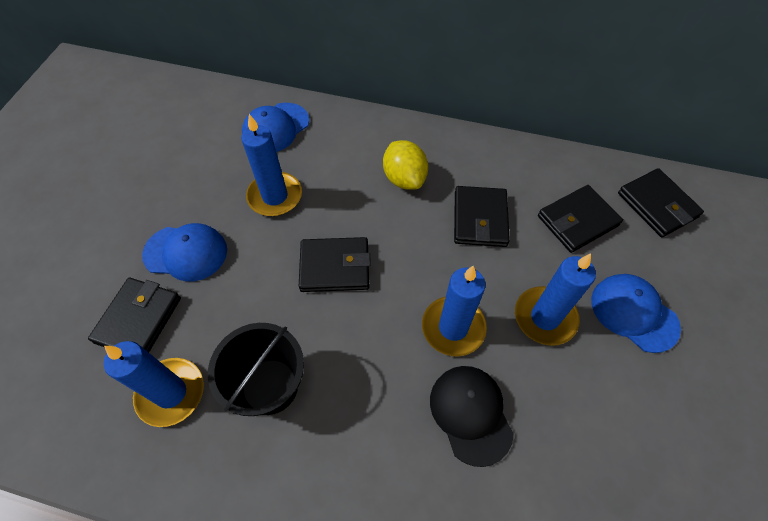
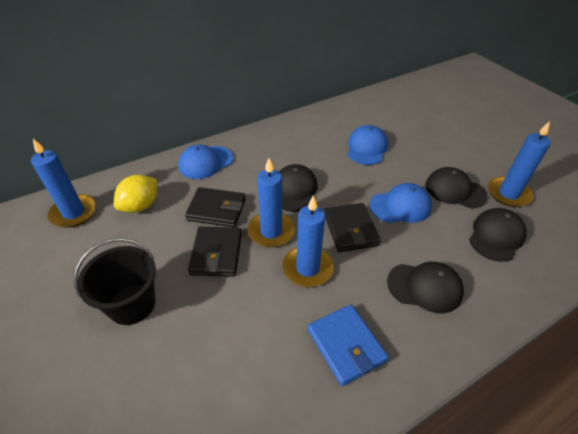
black cap: 1 -> 4
black wallet: 5 -> 3
blue wallet: 0 -> 1

